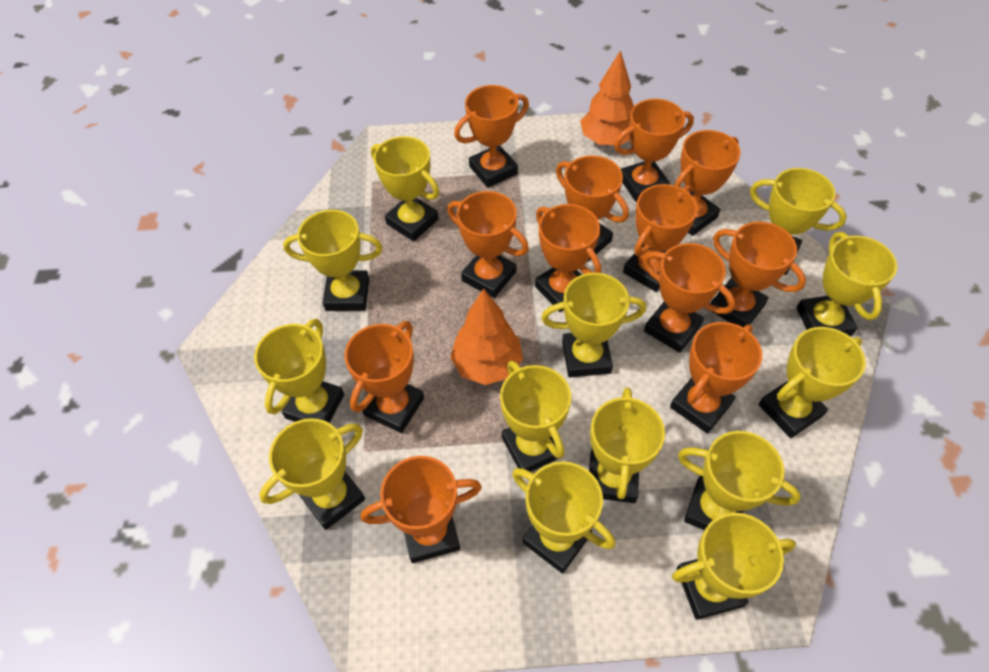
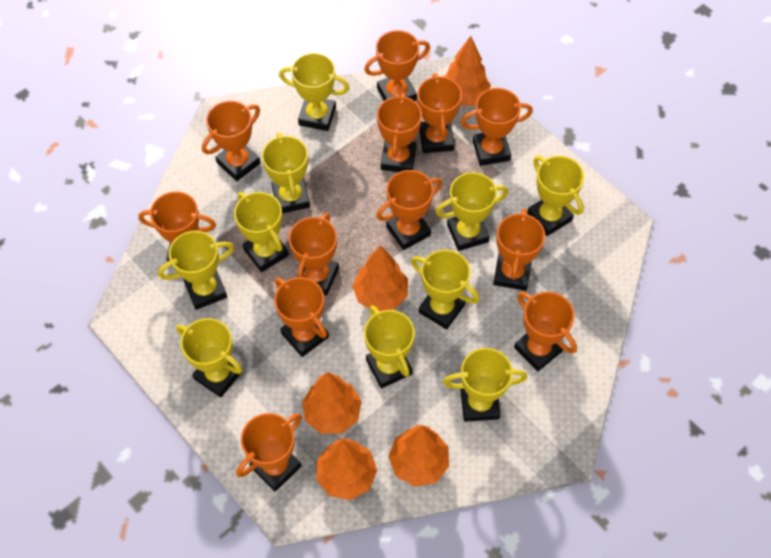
orange tree: 2 -> 5
yellow trophy: 13 -> 10

